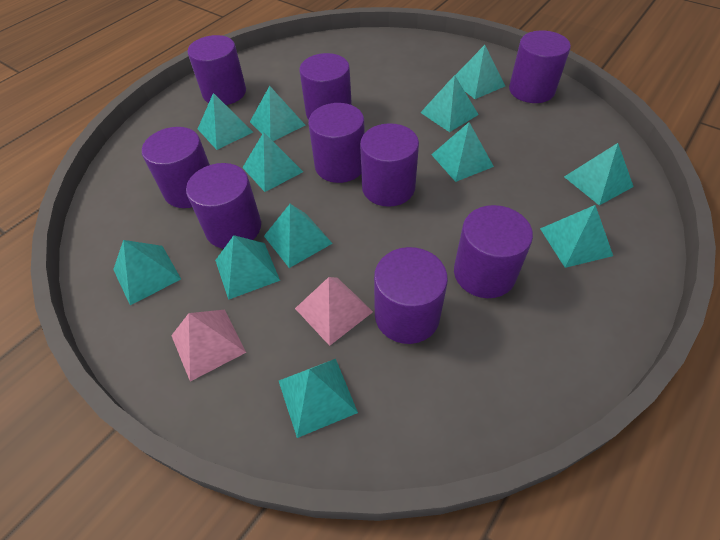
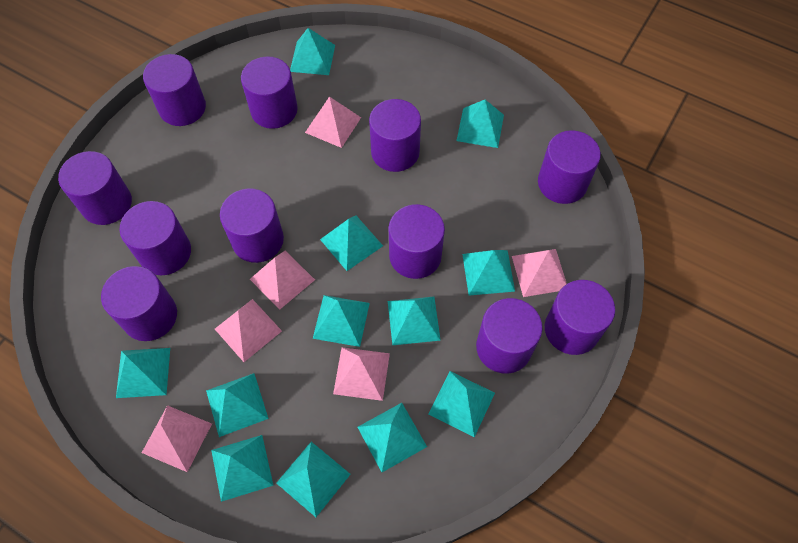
pink pyramid: 2 -> 6
purple cylinder: 9 -> 11

